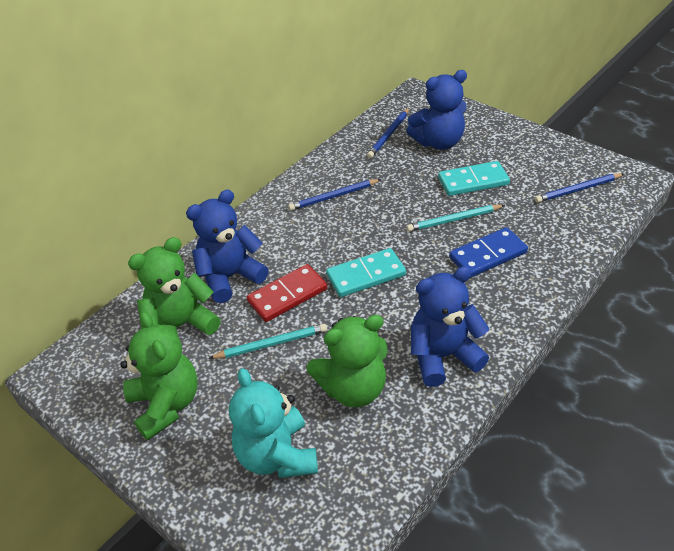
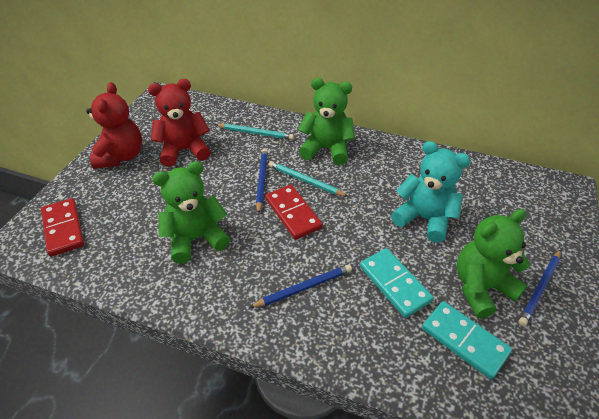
blue domino: 1 -> 0
blue teddy bear: 3 -> 0
red domino: 1 -> 2
red teddy bear: 0 -> 2

